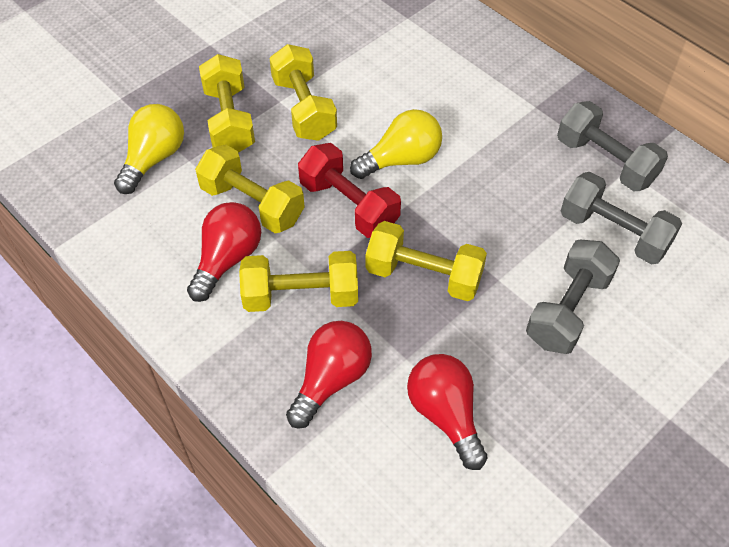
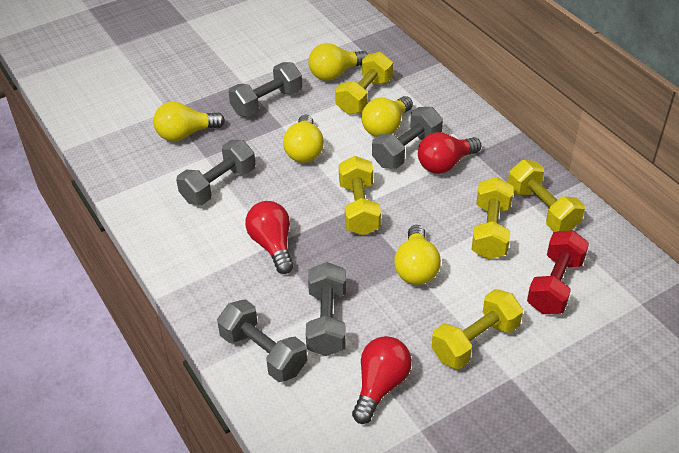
grey dumbbell: 3 -> 5
yellow light bulb: 2 -> 5

